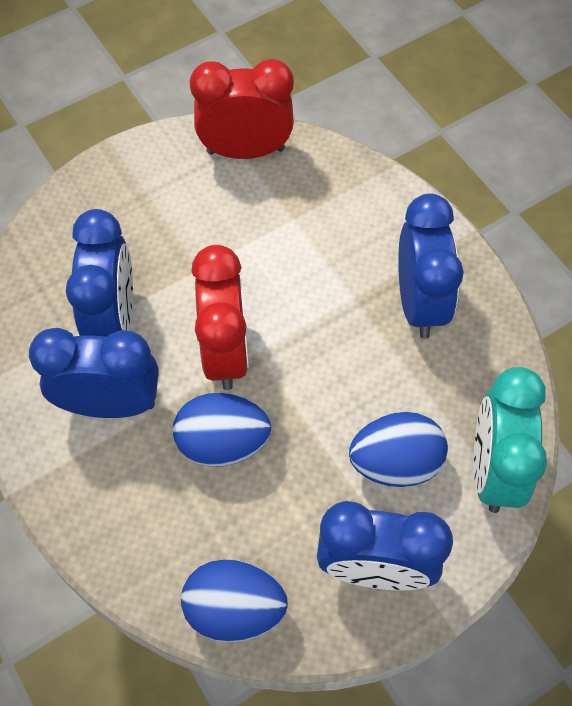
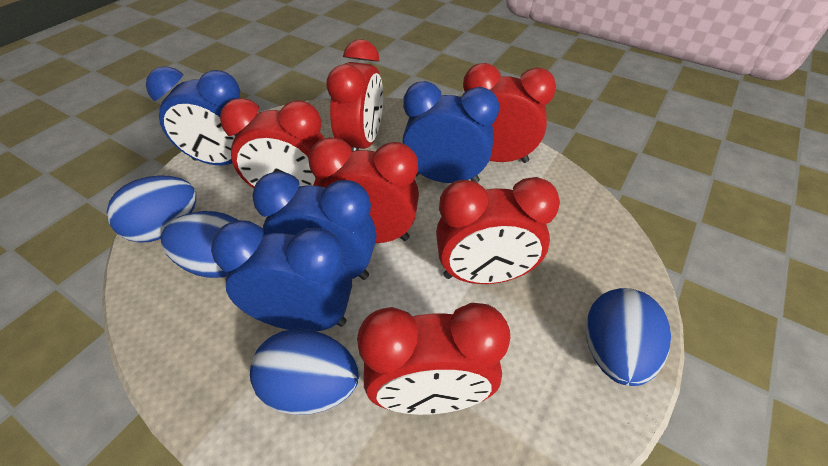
blue egg: 3 -> 4
red clock: 2 -> 6
turquoise clock: 1 -> 0

